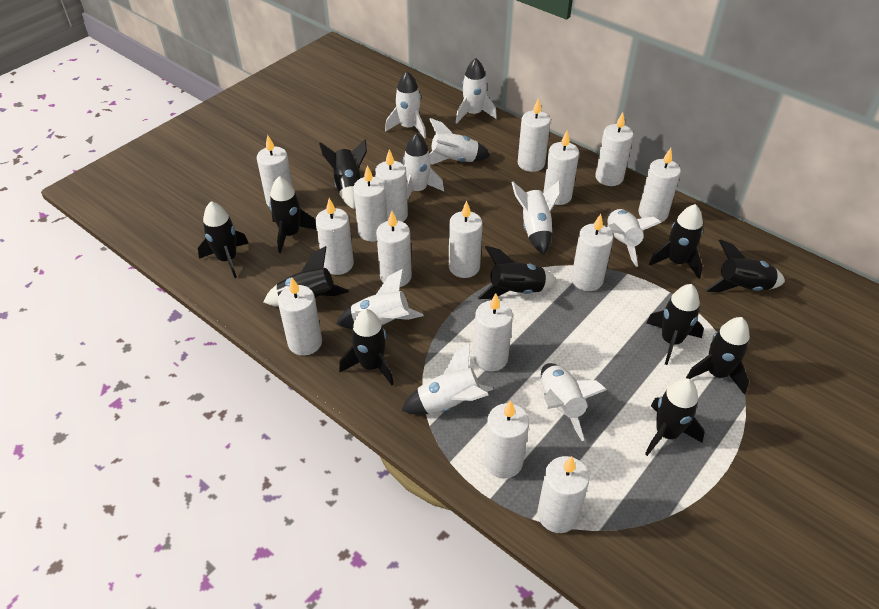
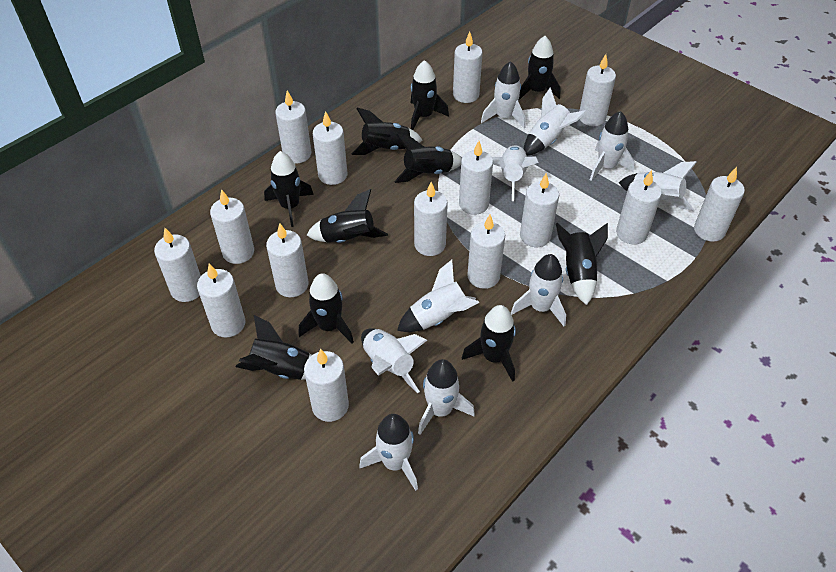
black rocket: 11 -> 10
white rocket: 9 -> 10

